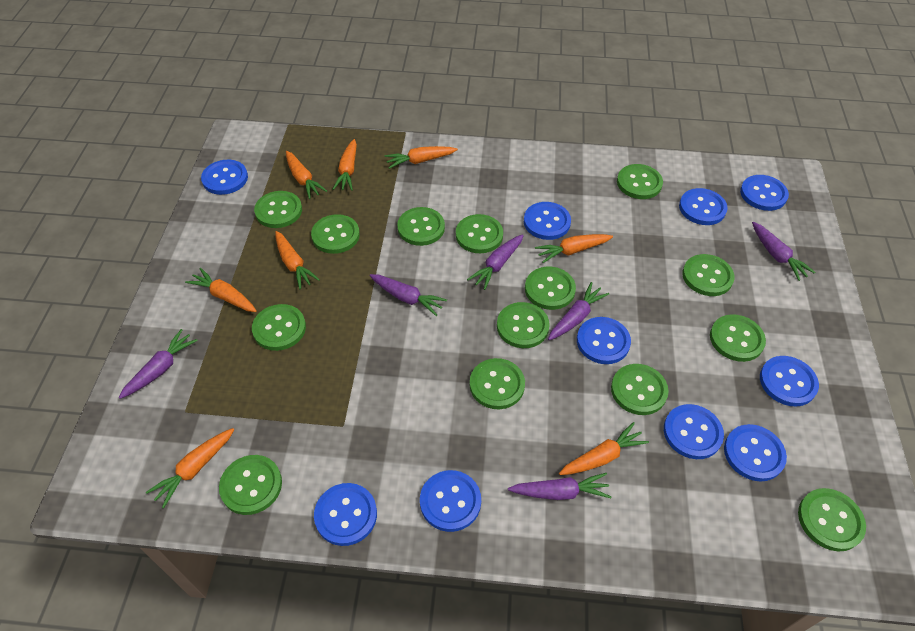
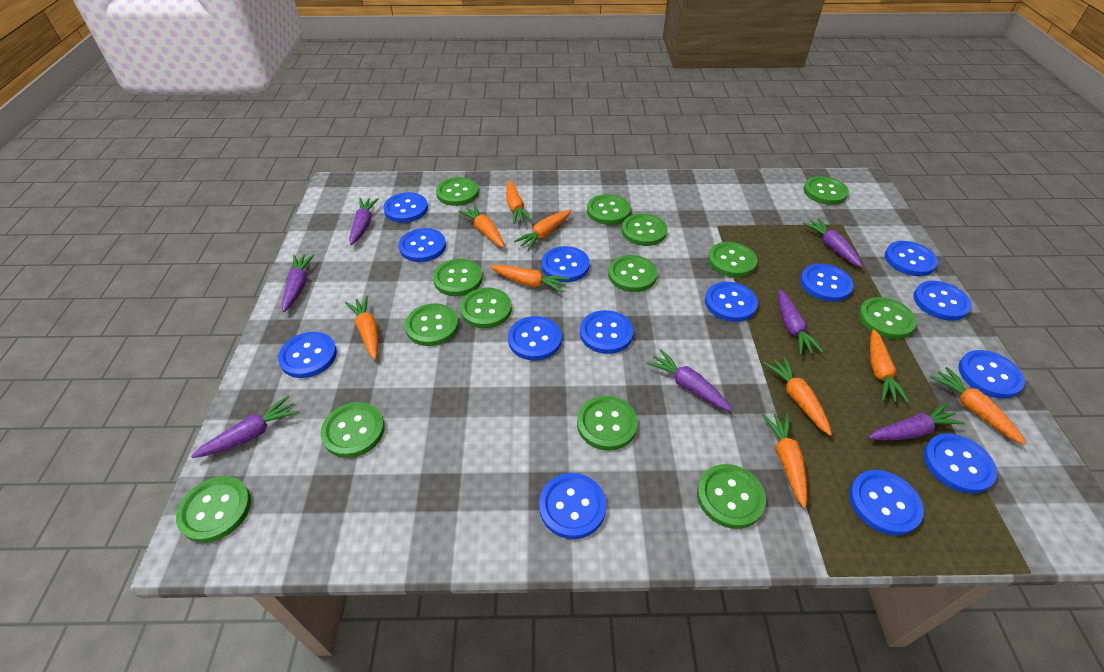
blue button: 10 -> 14
orange carrot: 8 -> 9
purple carrot: 6 -> 7

